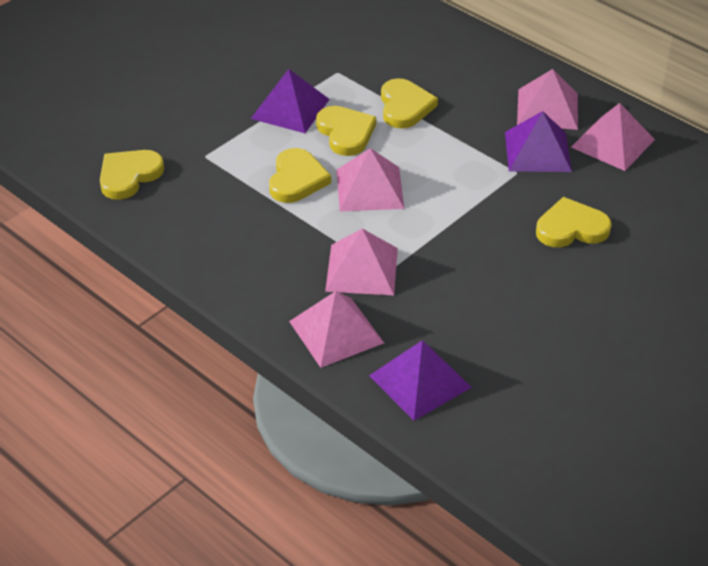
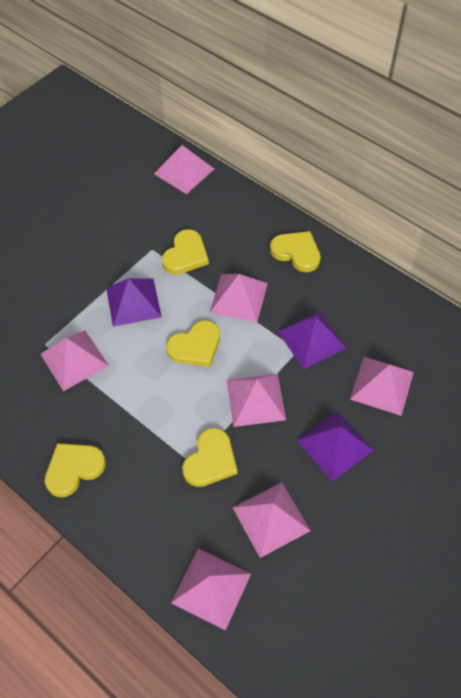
pink pyramid: 5 -> 7

